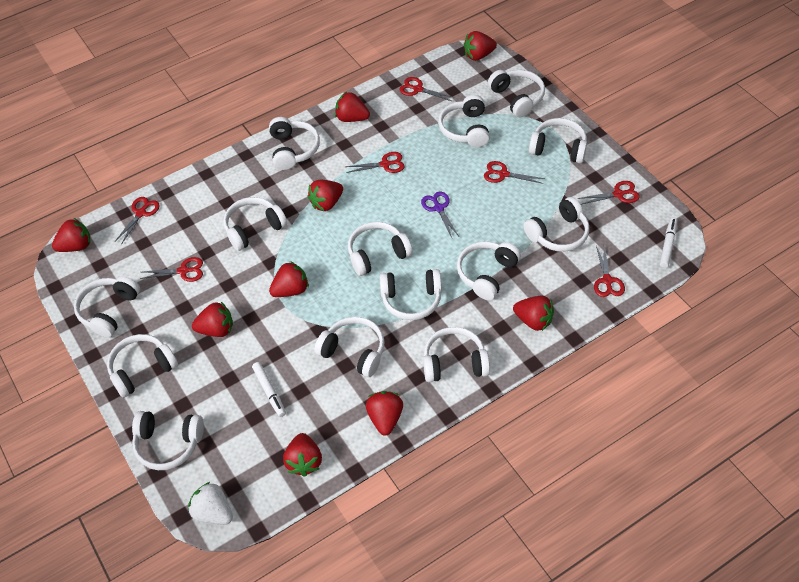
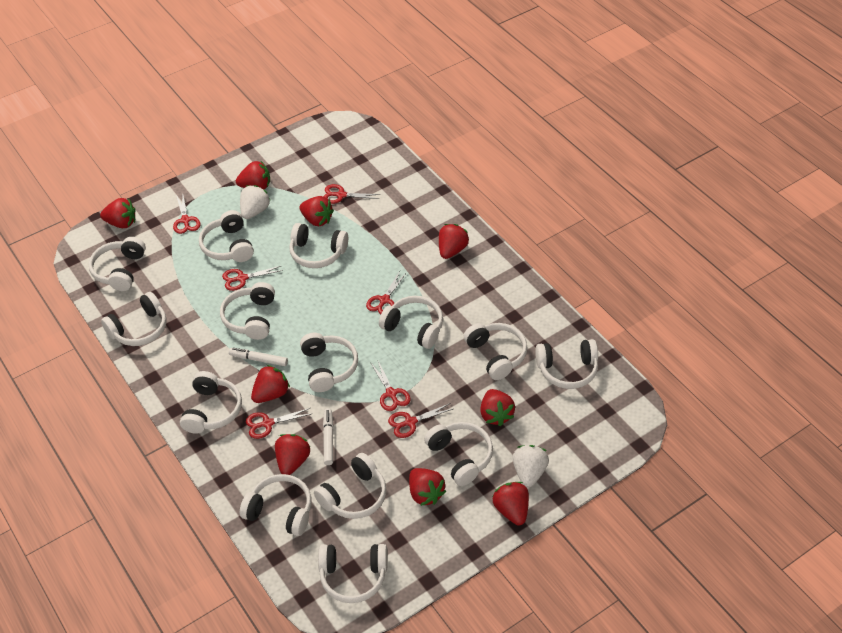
purple scissors: 1 -> 0
white strawberry: 1 -> 2

